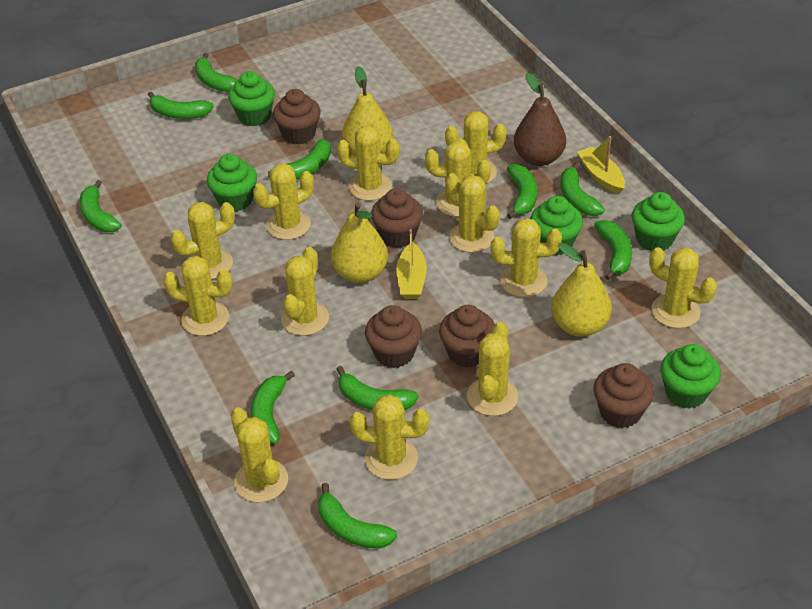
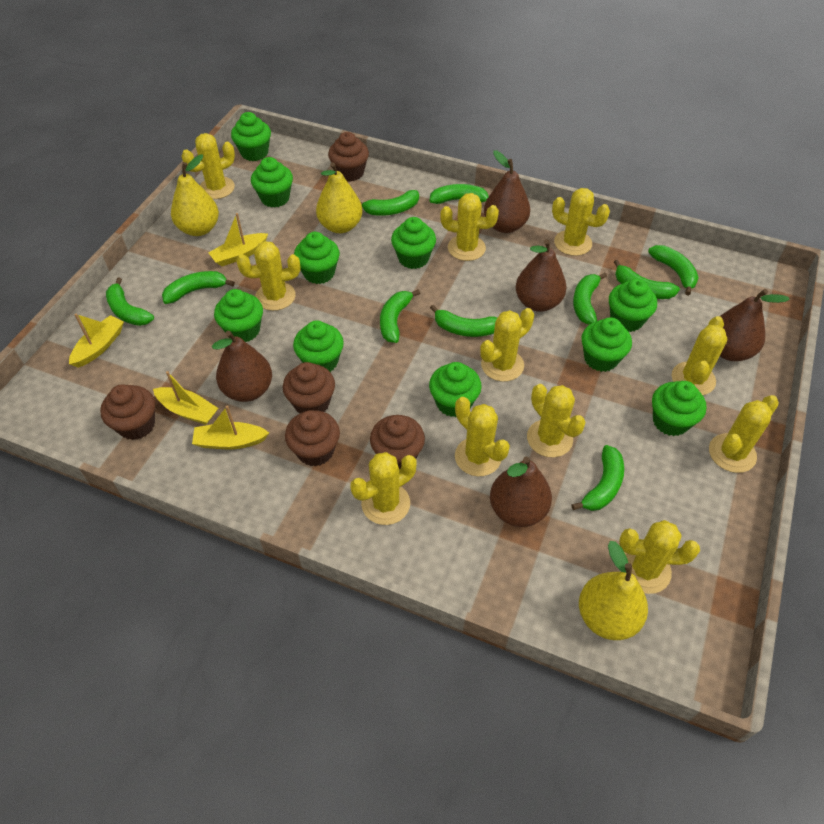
brown pear: 1 -> 5
green cupcake: 5 -> 10
yellow boat: 2 -> 4
yellow cactus: 13 -> 11

